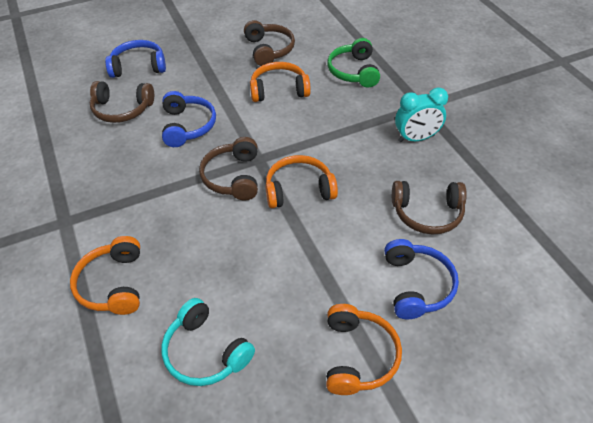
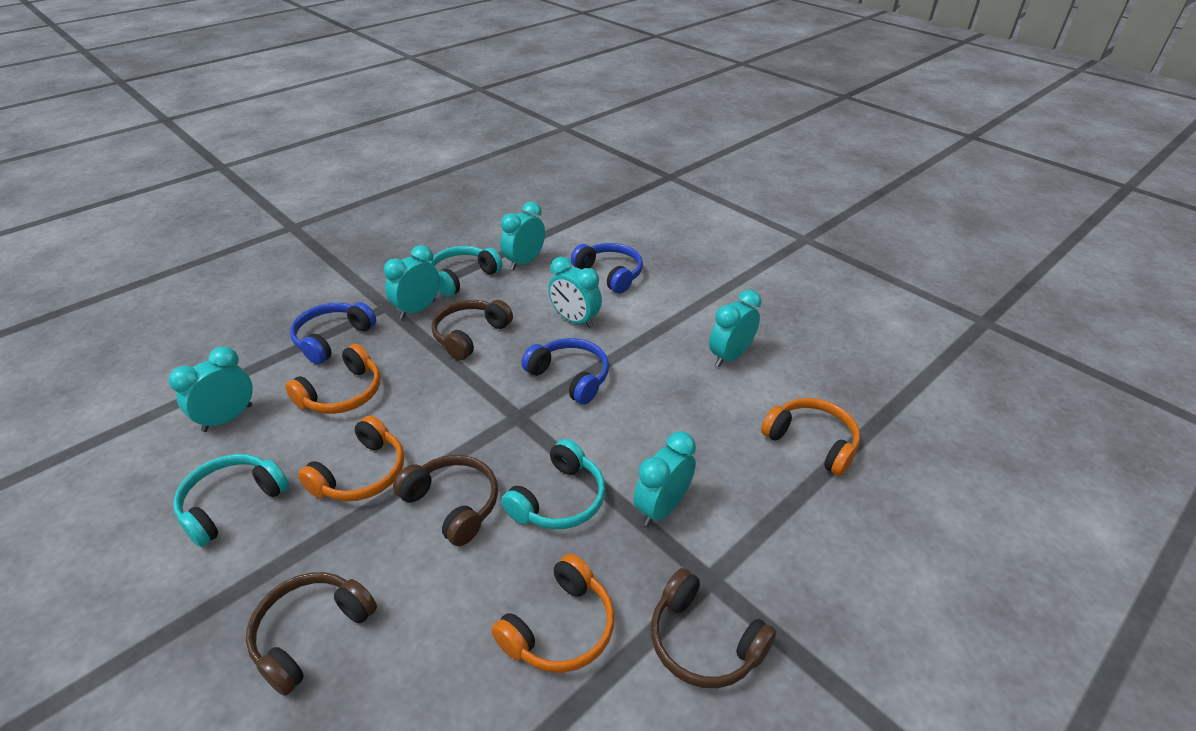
green headphones: 1 -> 0
turquoise clock: 1 -> 6
turquoise headphones: 1 -> 3

